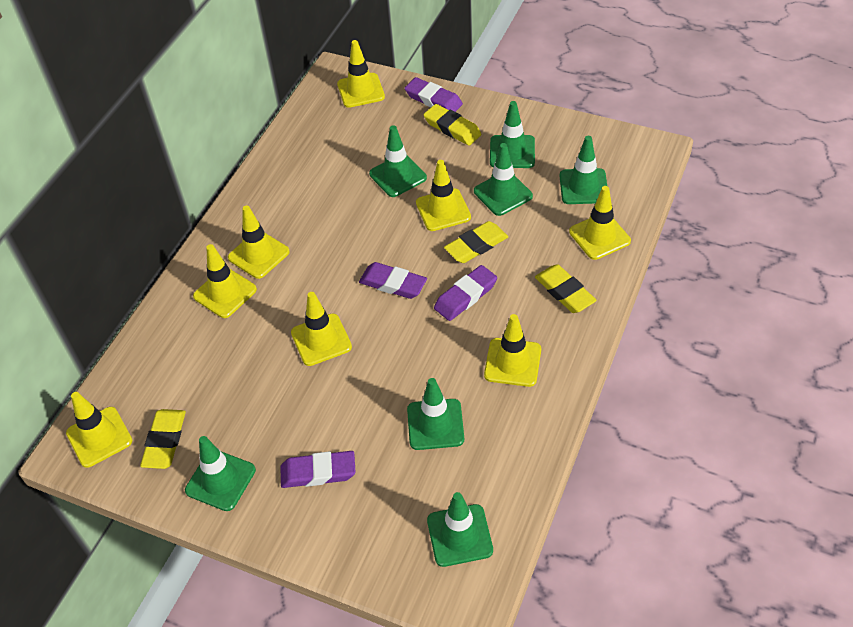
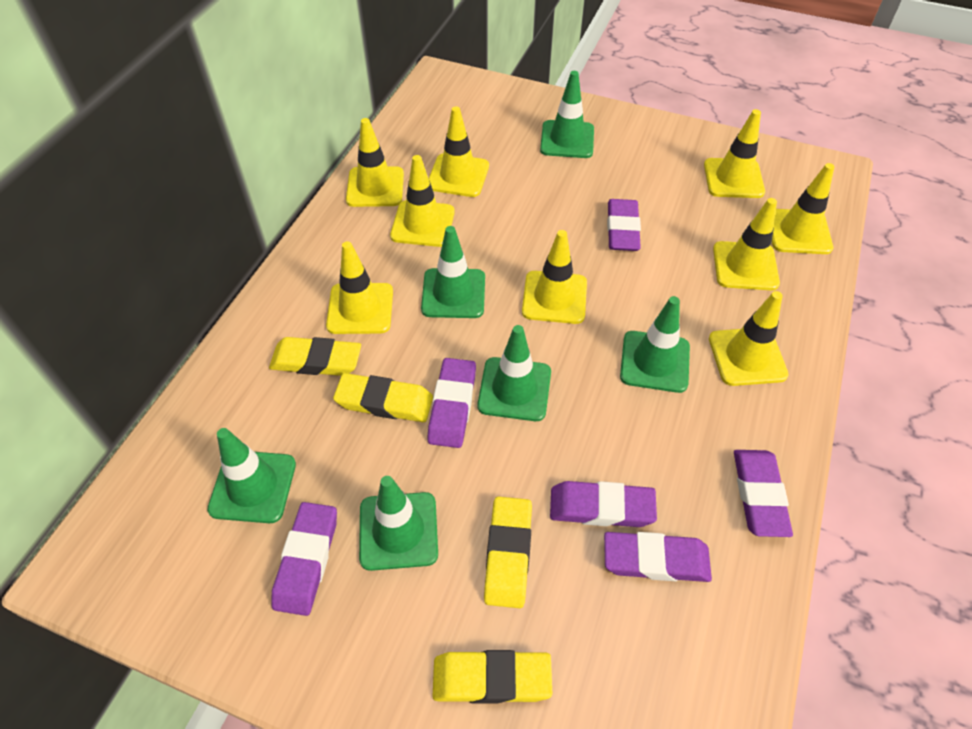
green traffic cone: 7 -> 6
purple eraser: 4 -> 6
yellow traffic cone: 8 -> 9

